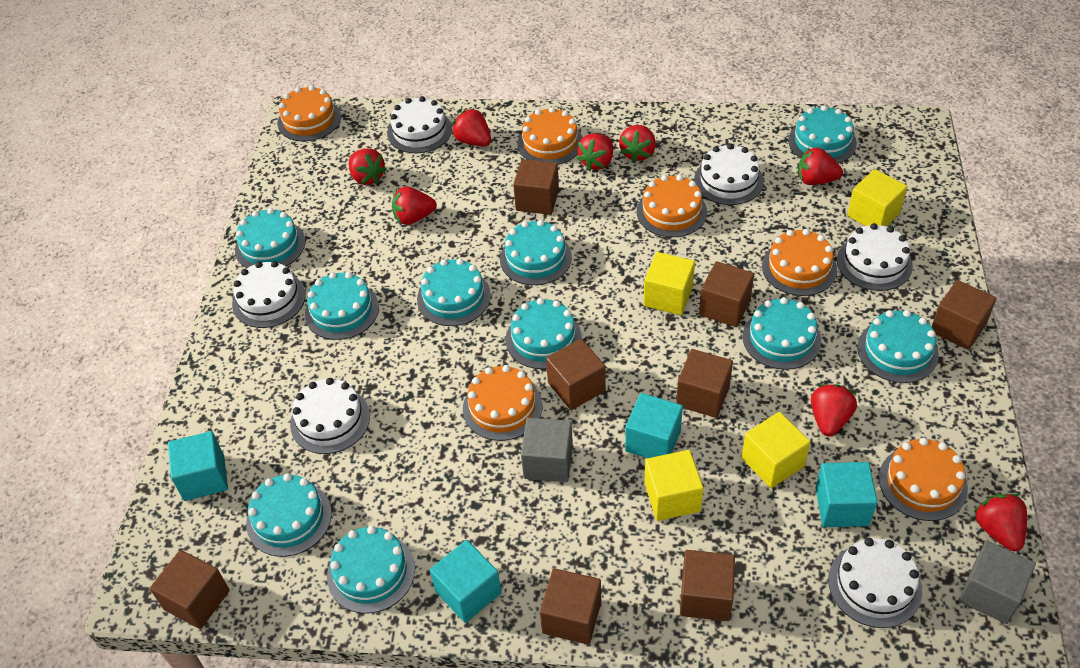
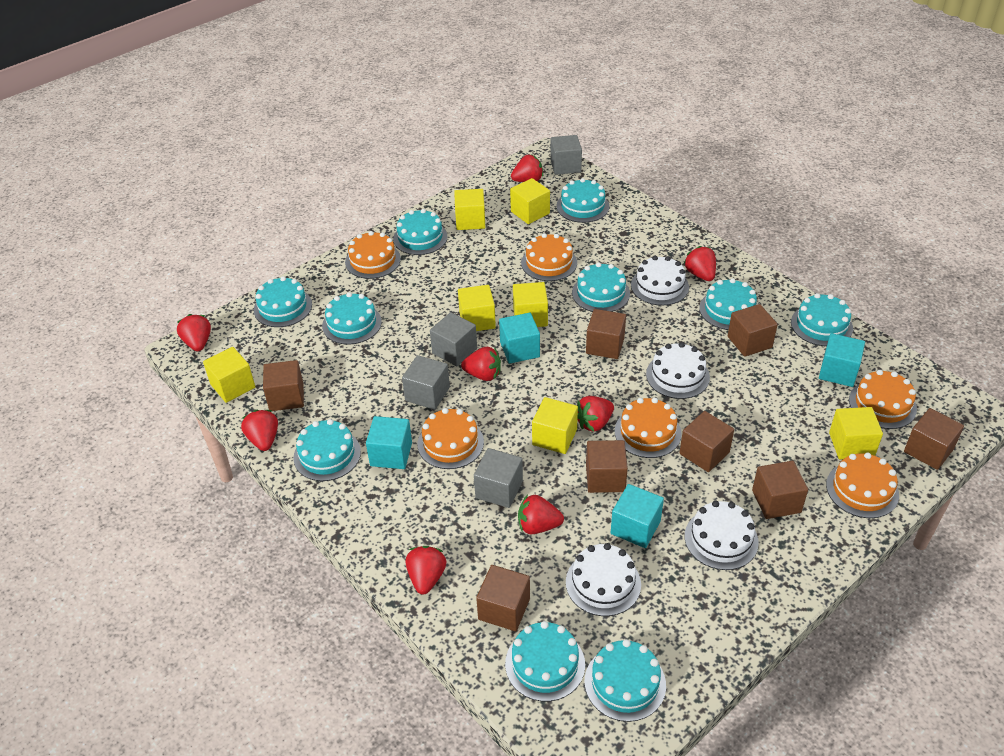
grey cube: 2 -> 4
white cake: 6 -> 4
yellow cube: 4 -> 7

